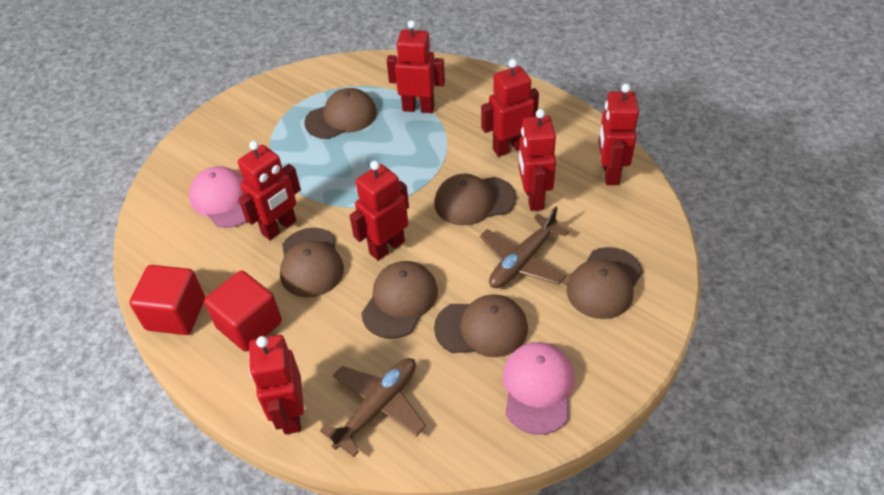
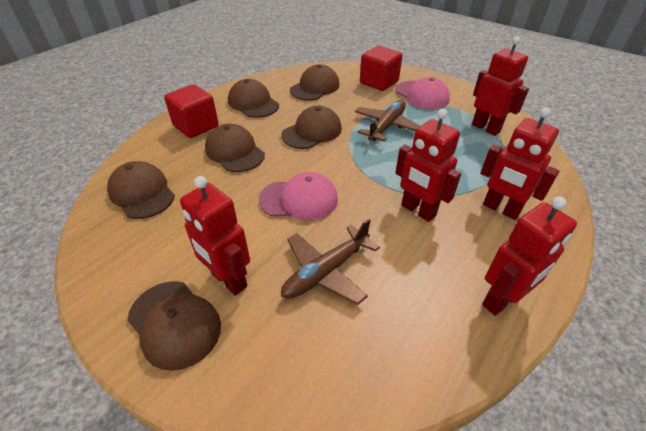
red robot: 7 -> 5

